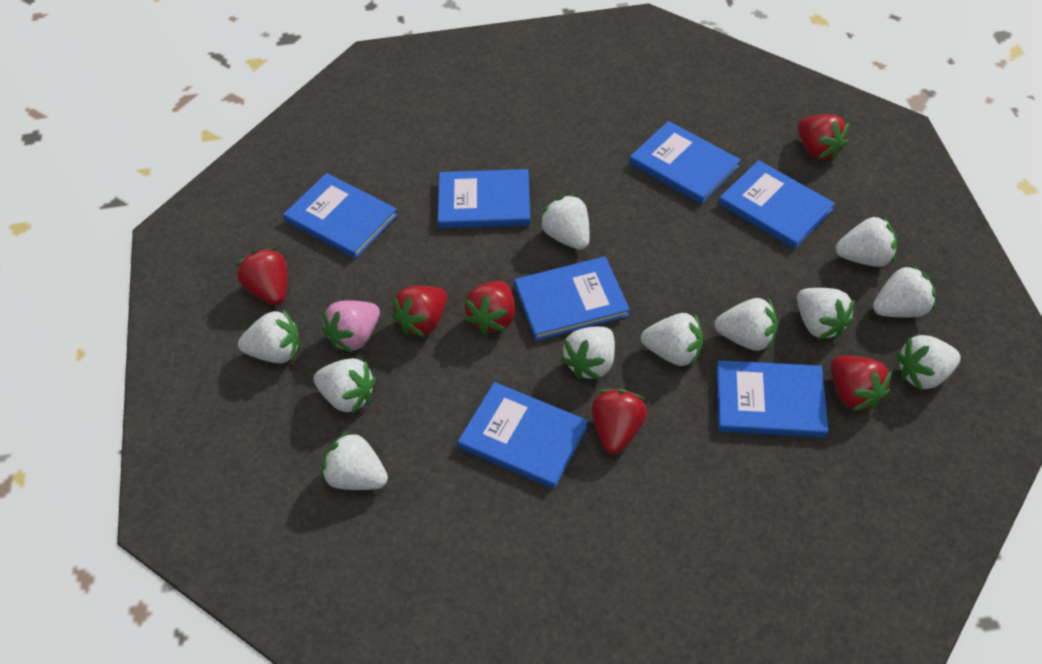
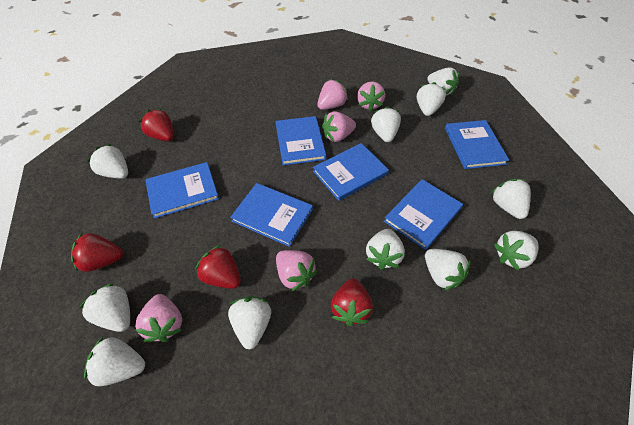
blue book: 7 -> 6
pink strawberry: 1 -> 5
red strawberry: 6 -> 4

